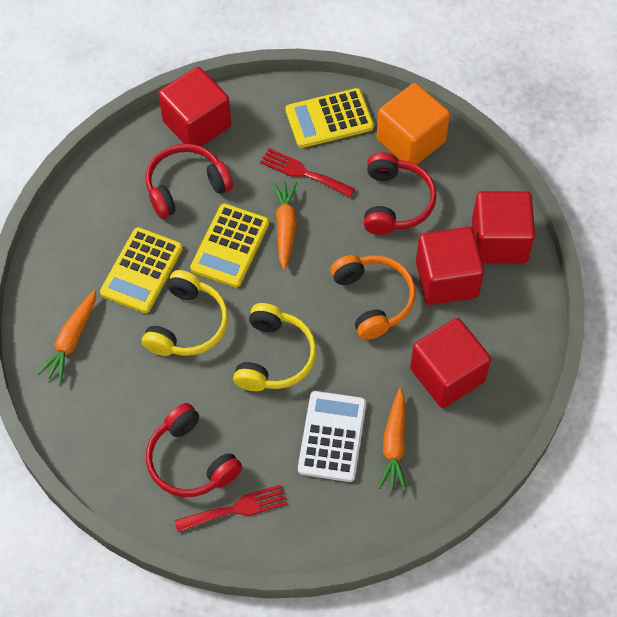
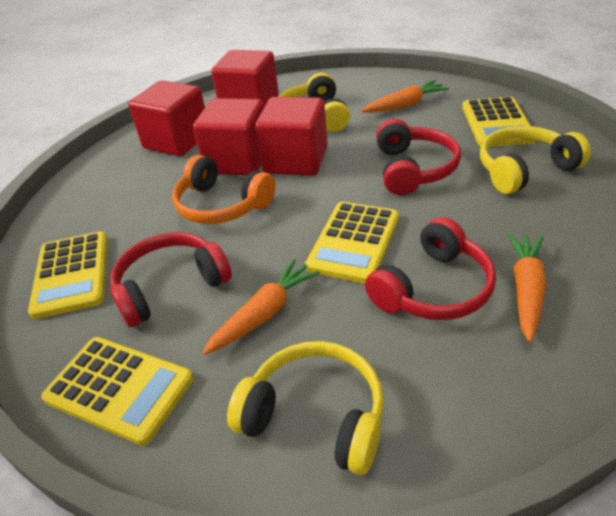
orange cube: 1 -> 0
red fork: 2 -> 0
white calculator: 1 -> 0
yellow calculator: 3 -> 4
yellow headphones: 2 -> 3

